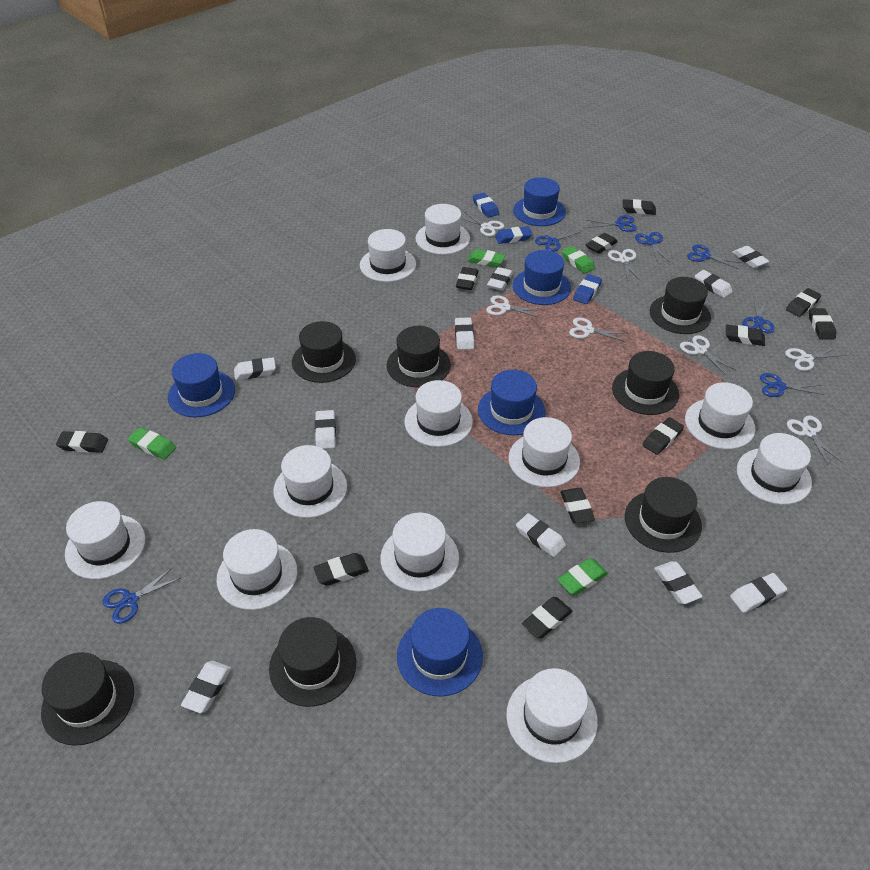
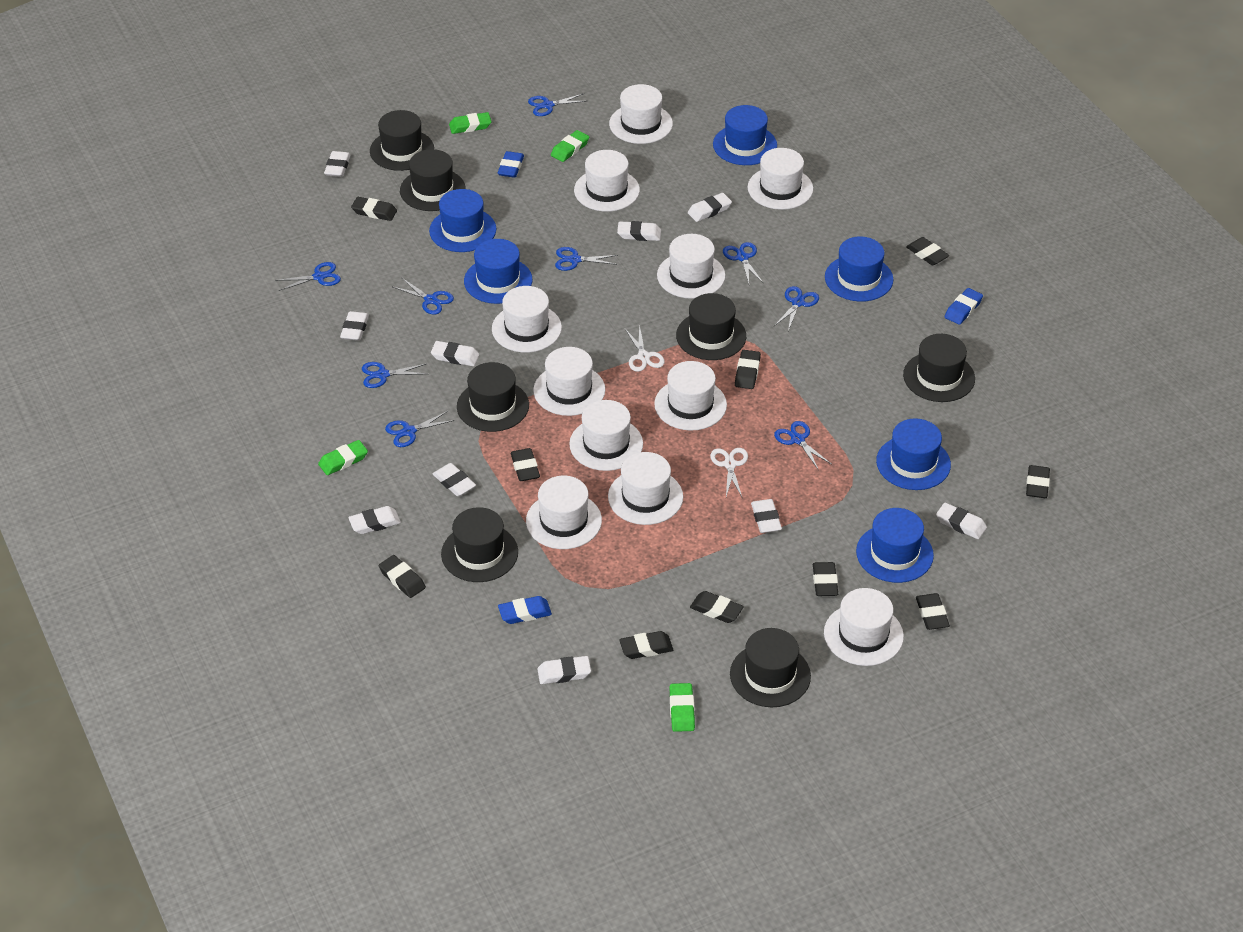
black eraser: 11 -> 10
blue hat: 5 -> 6
blue scissors: 7 -> 9
white scissors: 7 -> 2

